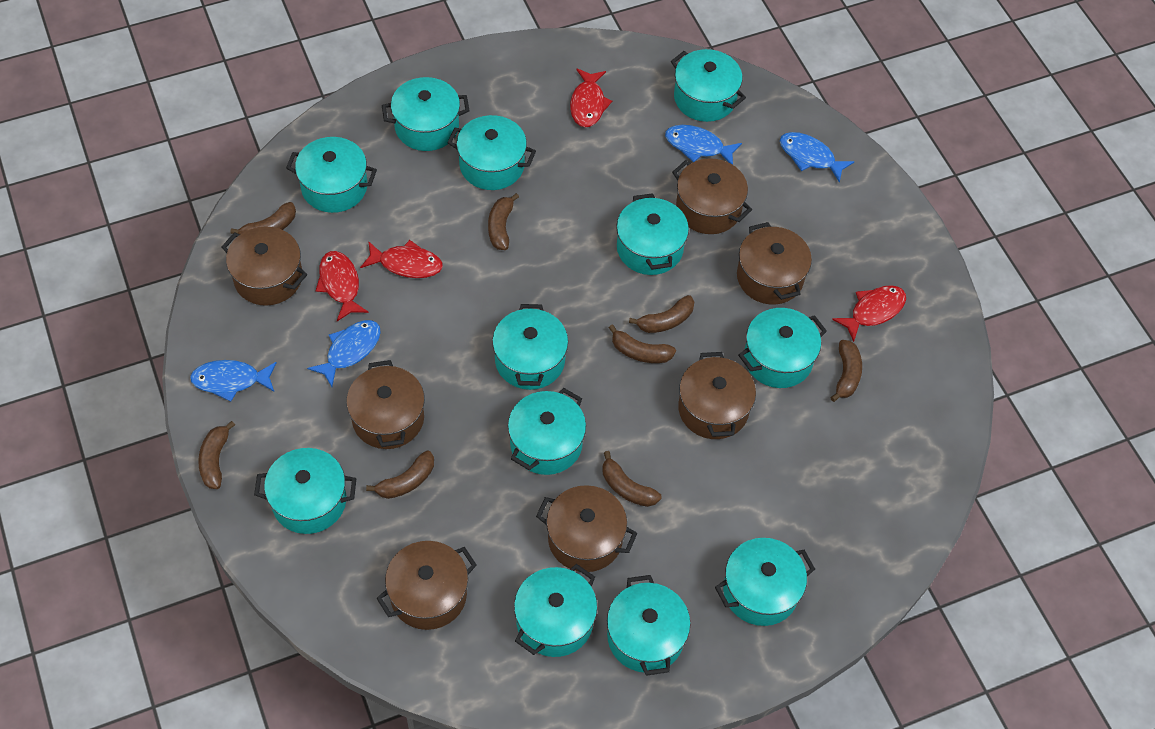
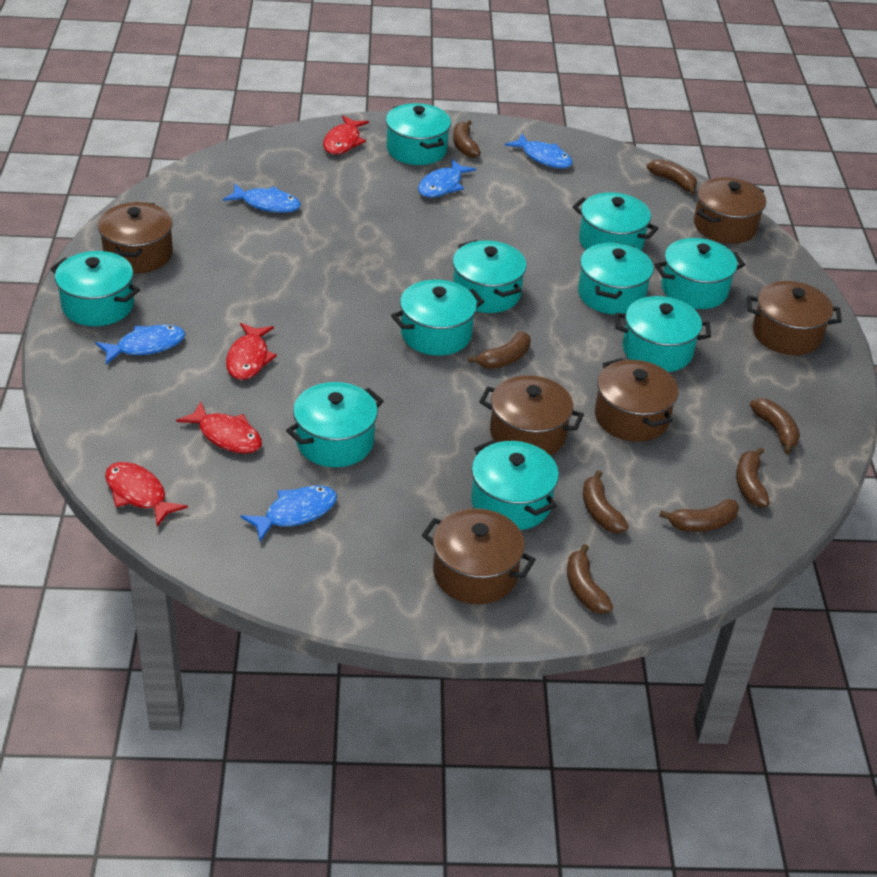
blue fish: 4 -> 5
brown pot: 7 -> 6
turquoise pot: 12 -> 10

